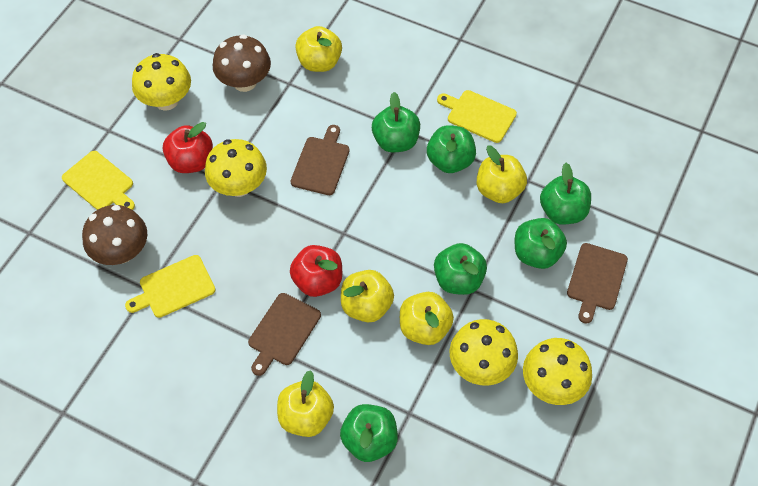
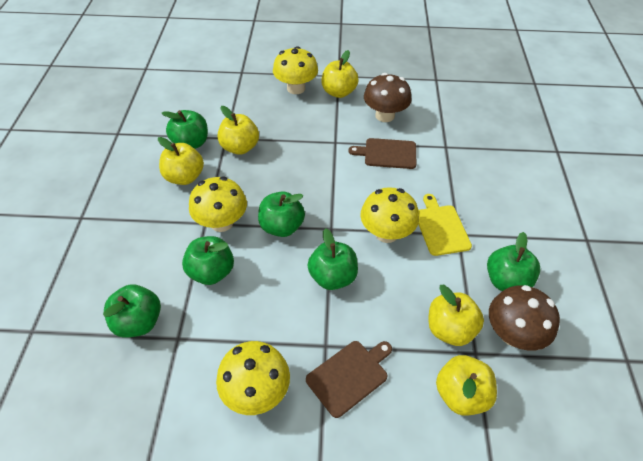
brown cutting board: 3 -> 2
red apple: 2 -> 0
yellow cutting board: 3 -> 1

